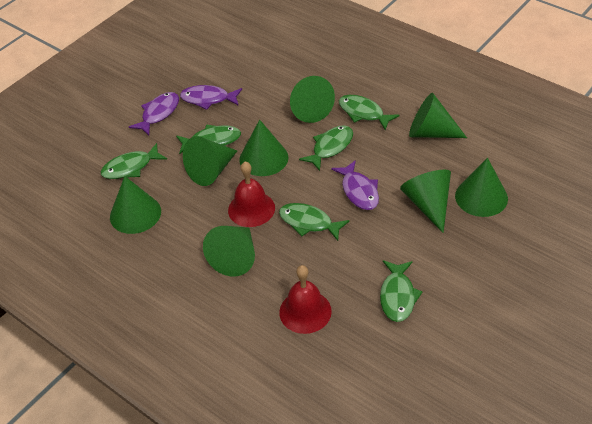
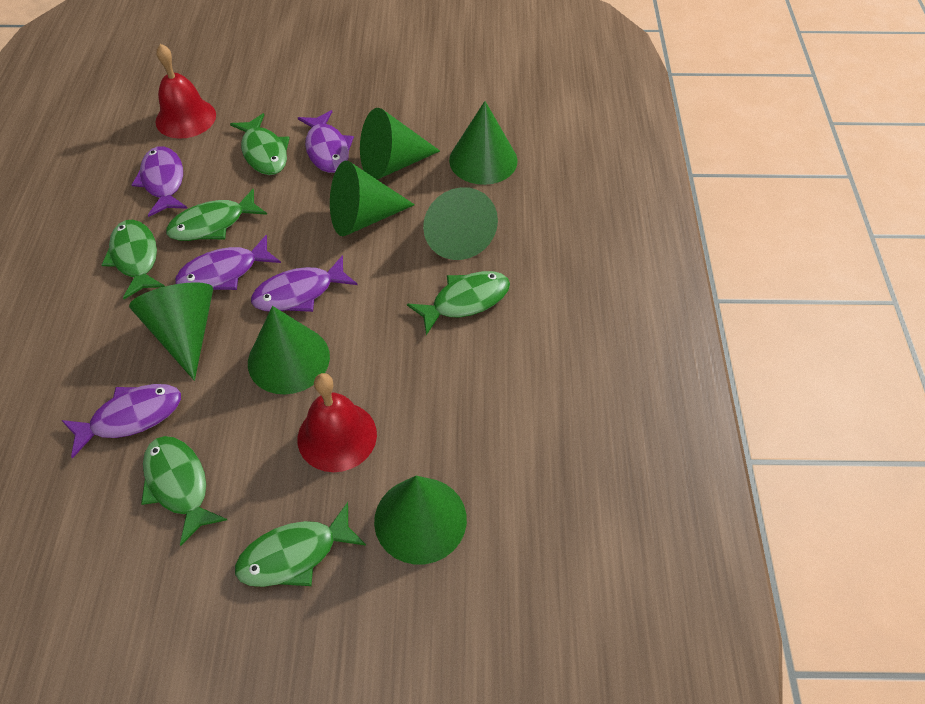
green cone: 8 -> 7
purple fish: 3 -> 5

